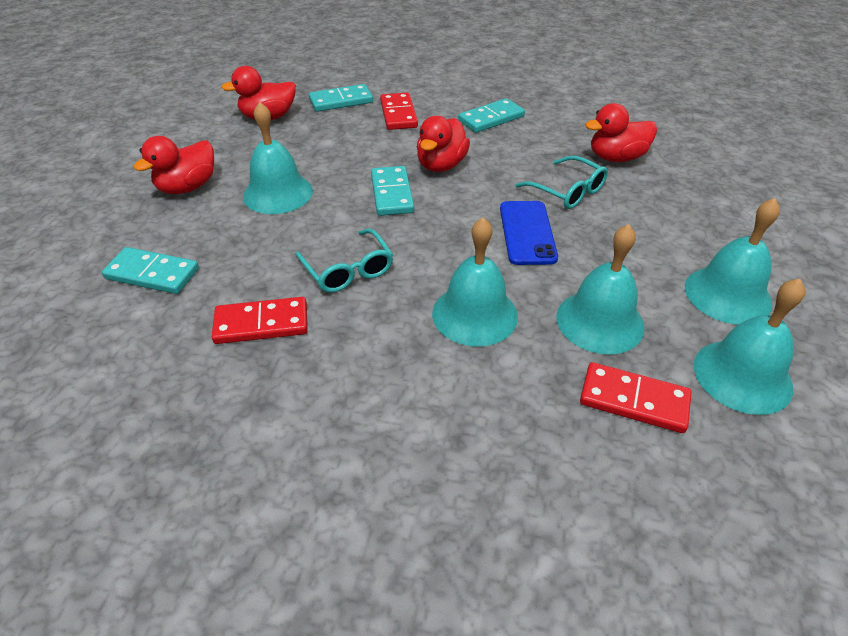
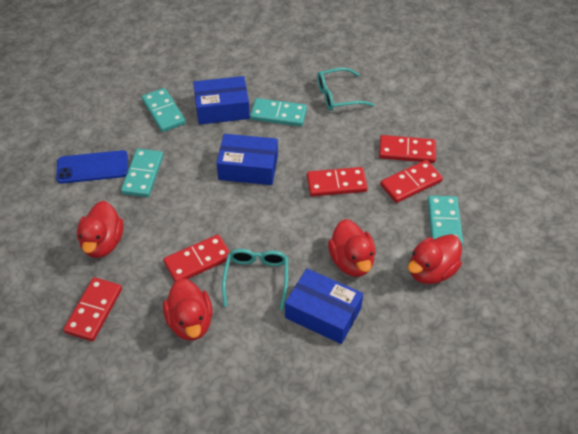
blue box: 0 -> 3
red domino: 3 -> 5
turquoise bell: 5 -> 0

